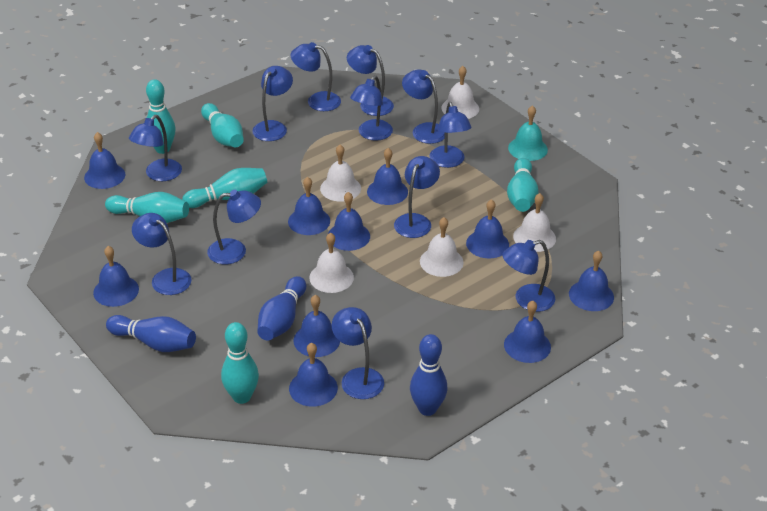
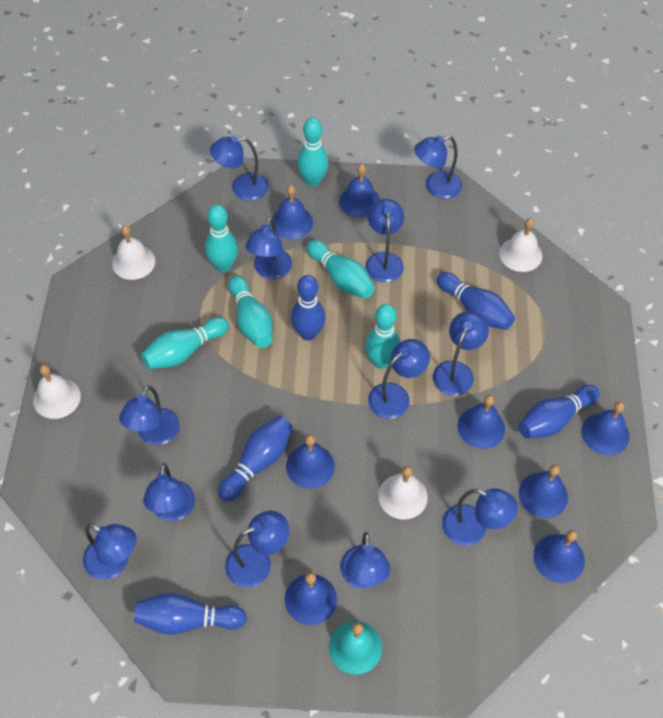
blue bell: 10 -> 8
blue bowling pin: 3 -> 5
white bell: 5 -> 4

